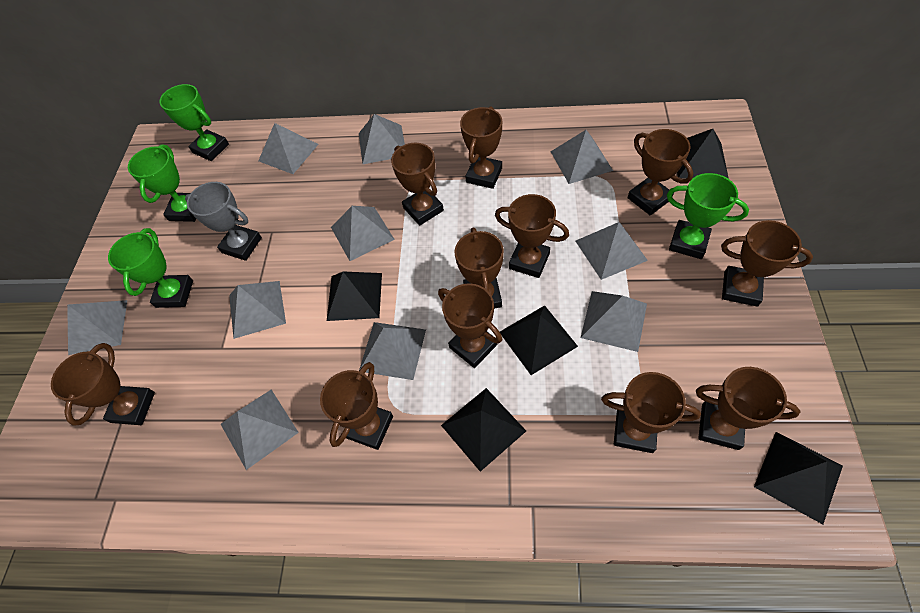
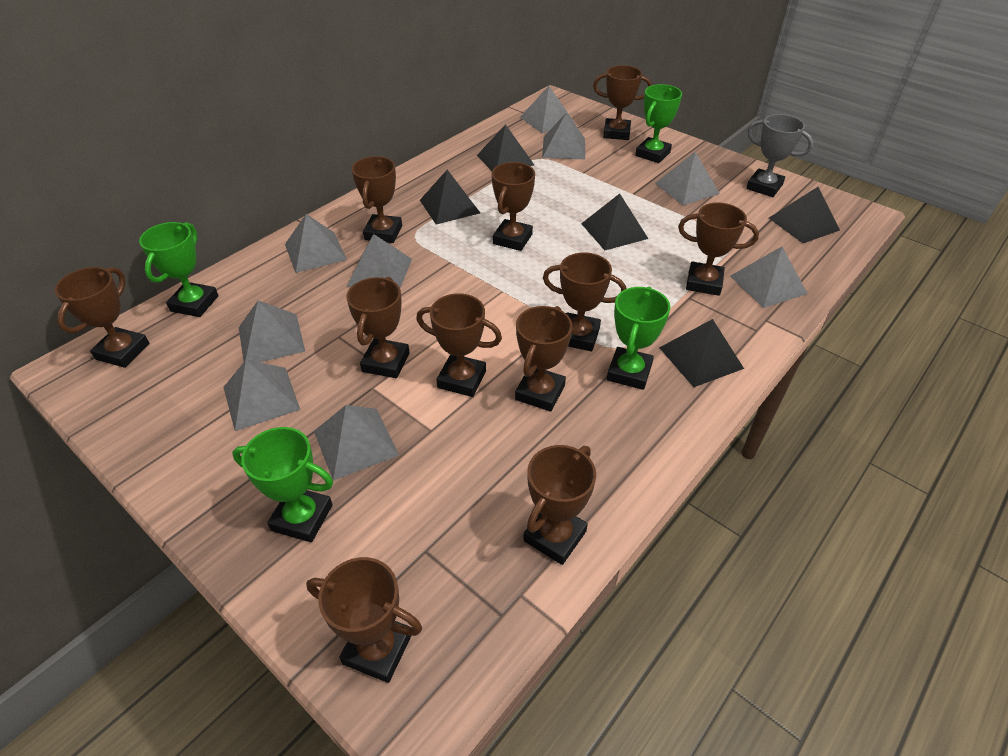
grey pyramid: 10 -> 9

